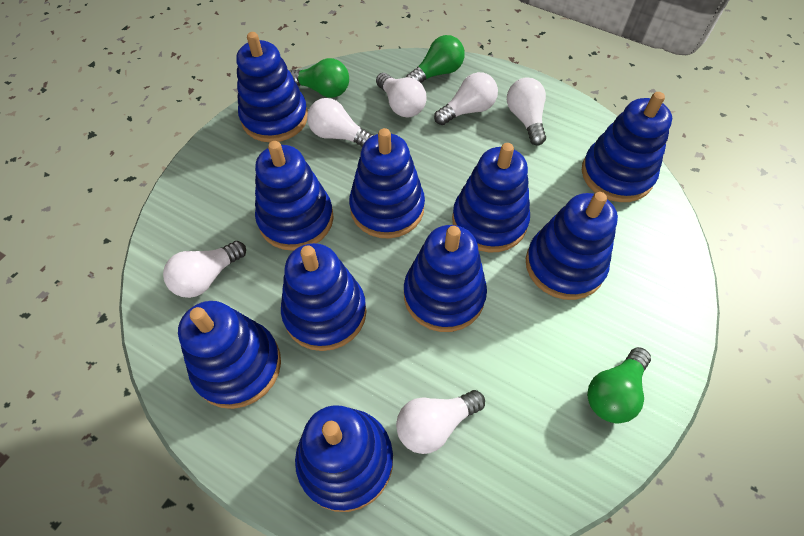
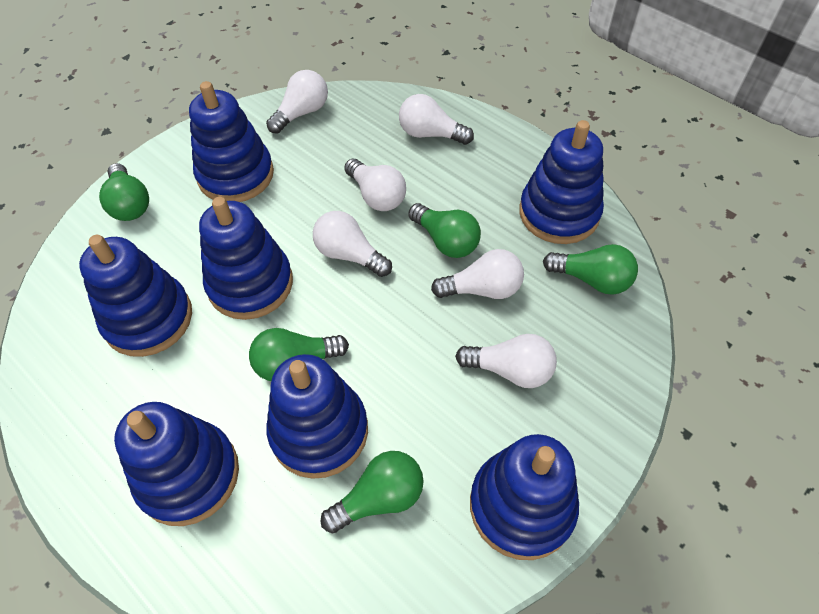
blue stacking toy: 10 -> 7
green light bulb: 3 -> 5

